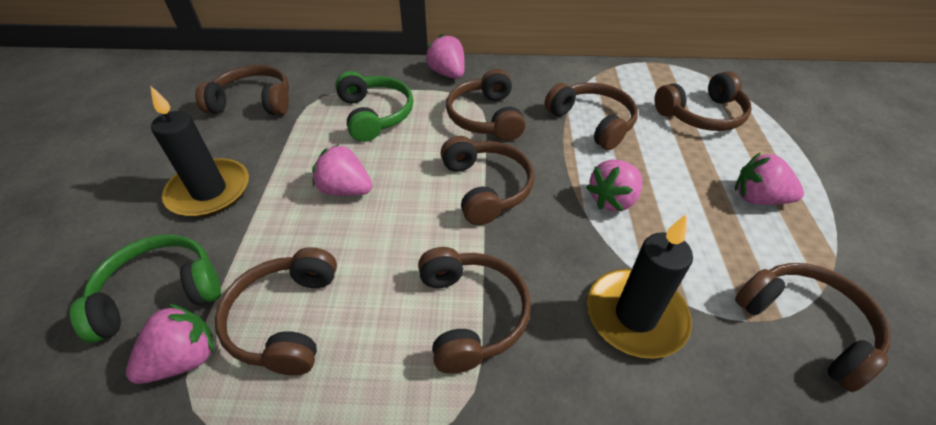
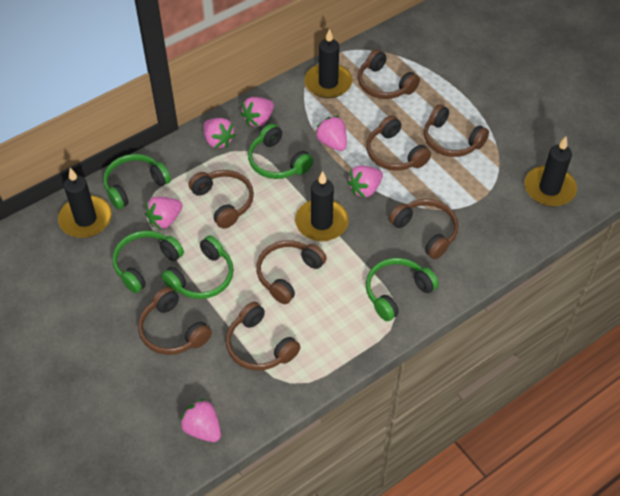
black candle: 2 -> 4
green headphones: 2 -> 5
pink strawberry: 5 -> 6

